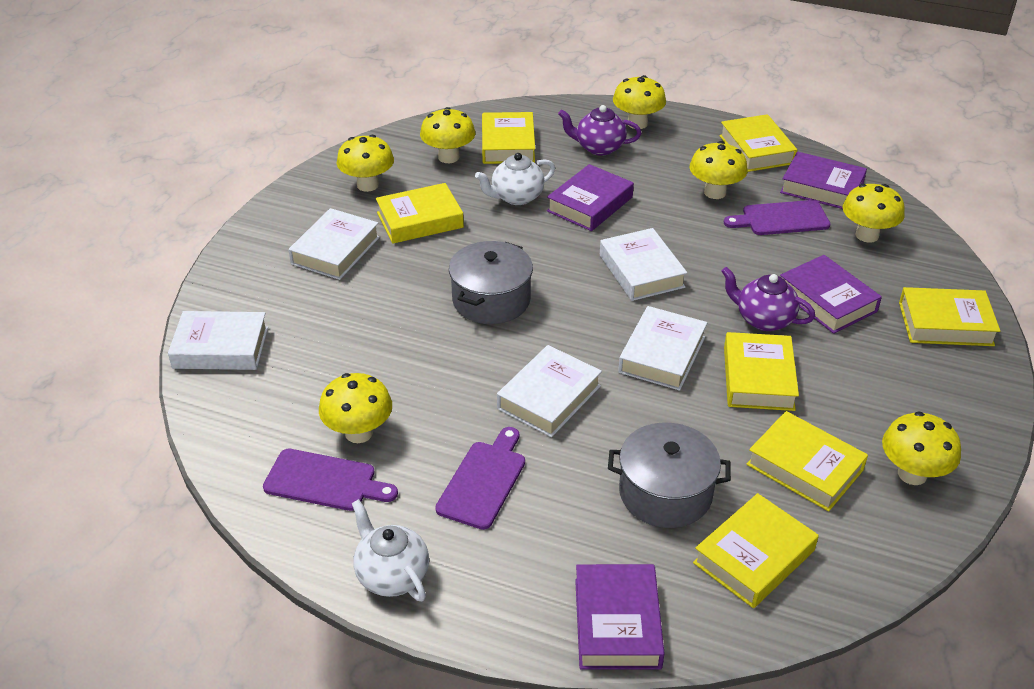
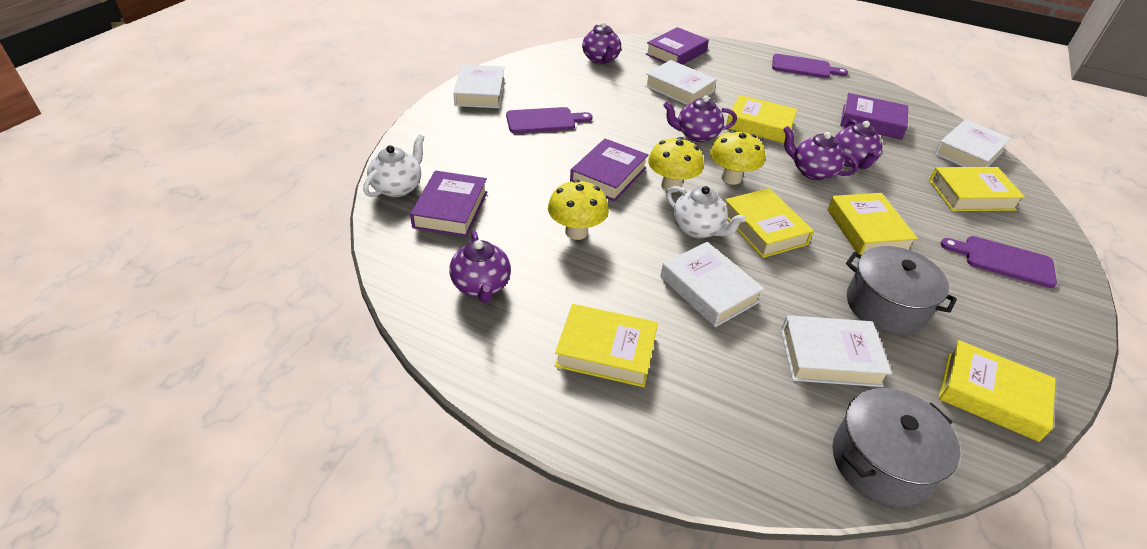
purple teapot: 2 -> 5
yellow book: 7 -> 6
yellow mushroom: 7 -> 3

